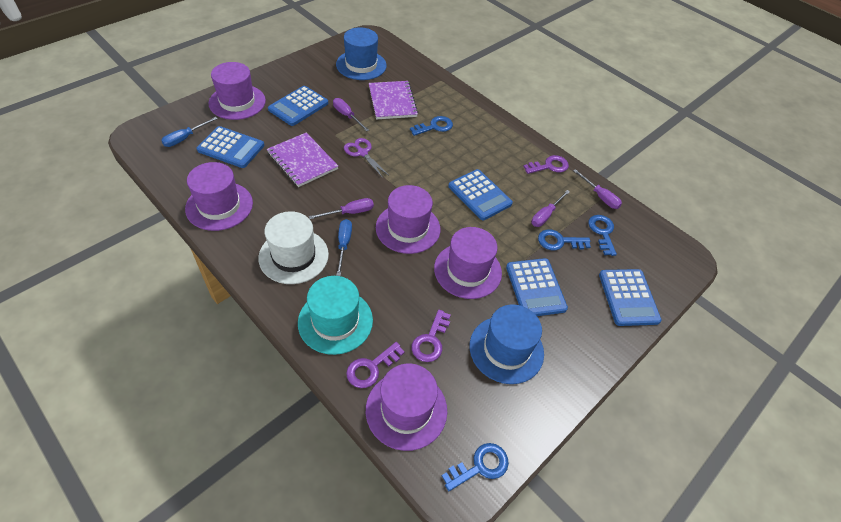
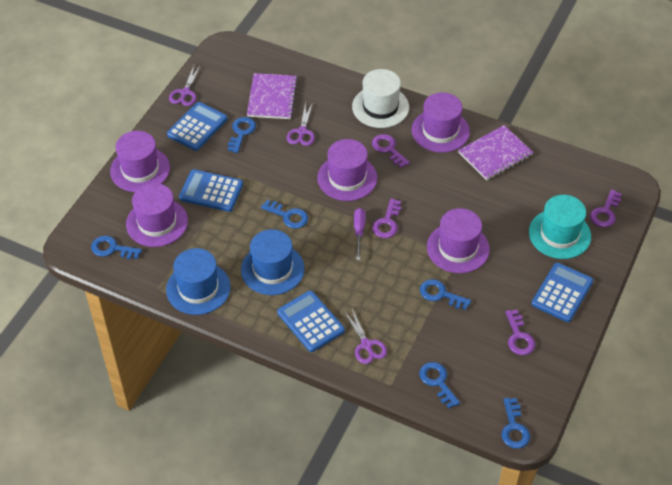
blue calculator: 5 -> 4
blue key: 4 -> 6
blue screwdriver: 2 -> 0
purple key: 3 -> 4
purple scissors: 1 -> 3
purple screwdriver: 4 -> 1

